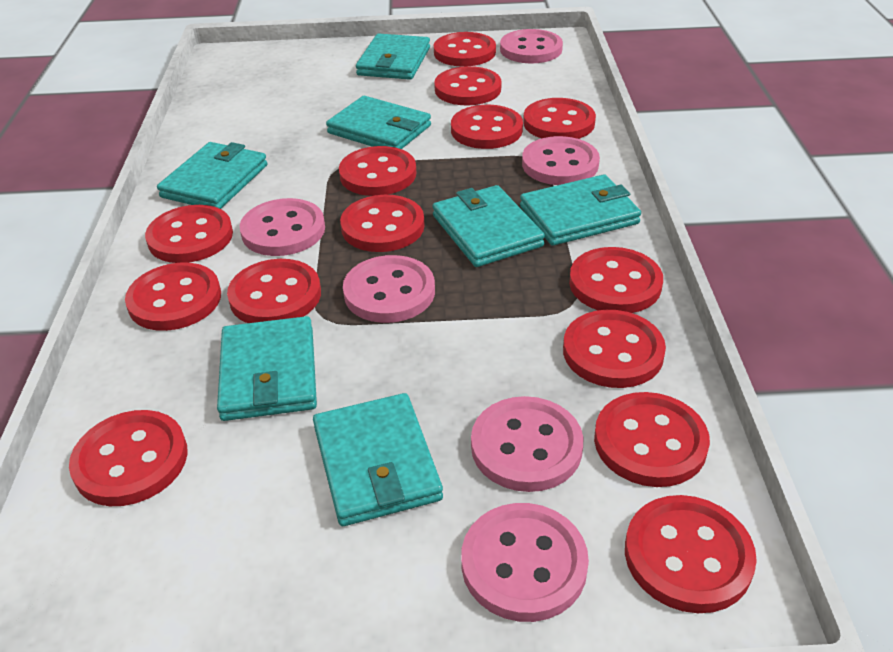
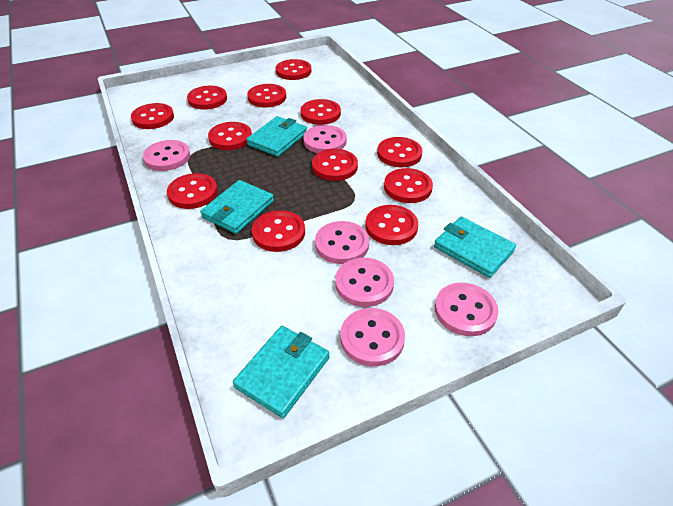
red button: 14 -> 12
turquoise wallet: 7 -> 4

